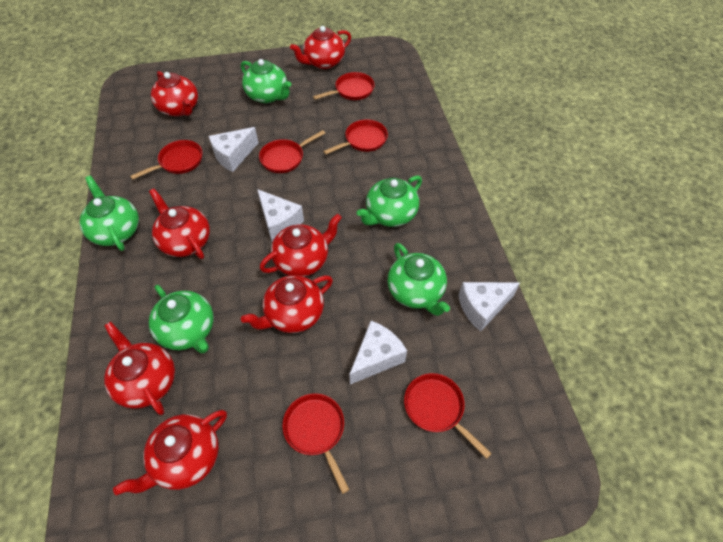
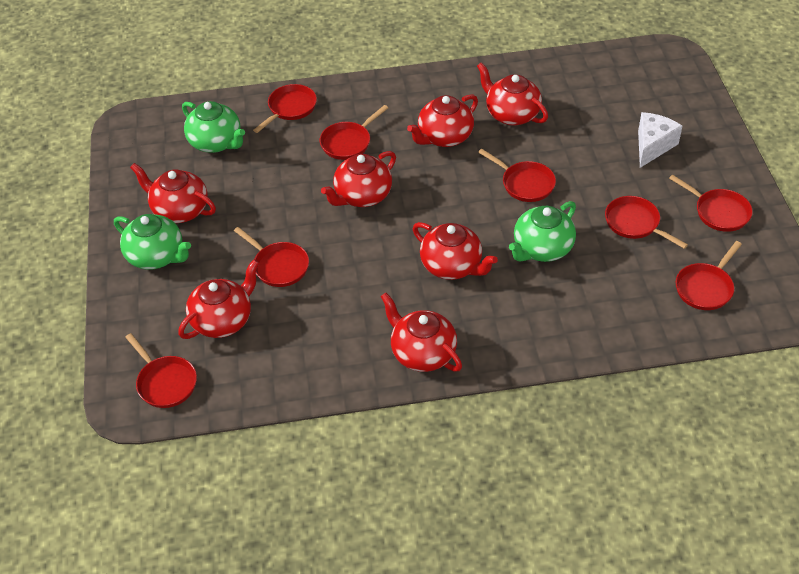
green teapot: 5 -> 3
red pan: 6 -> 8
white cheese: 4 -> 1

